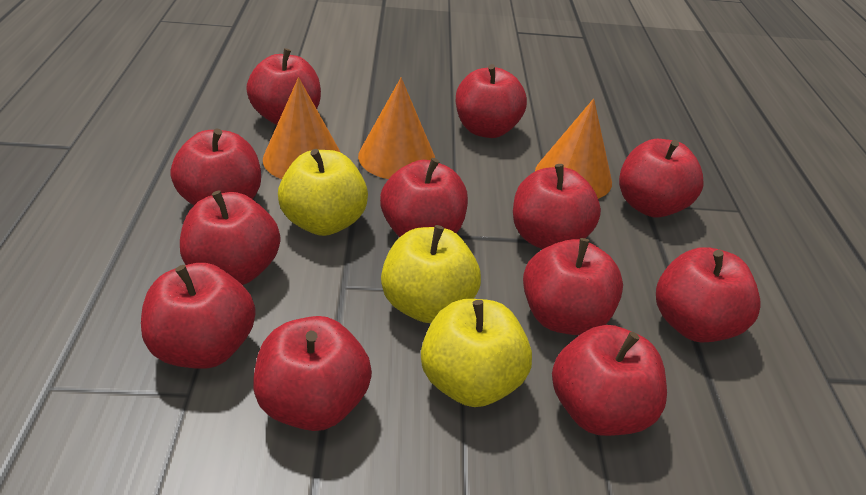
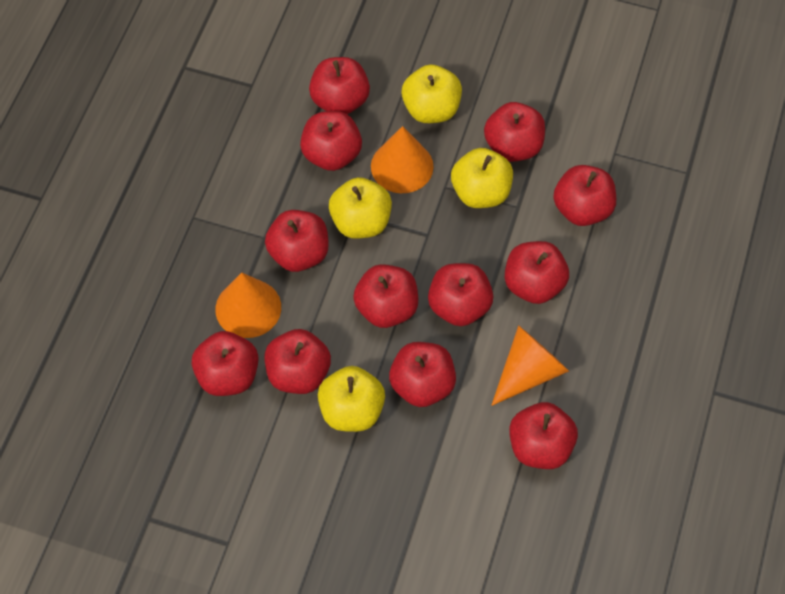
yellow apple: 3 -> 4

